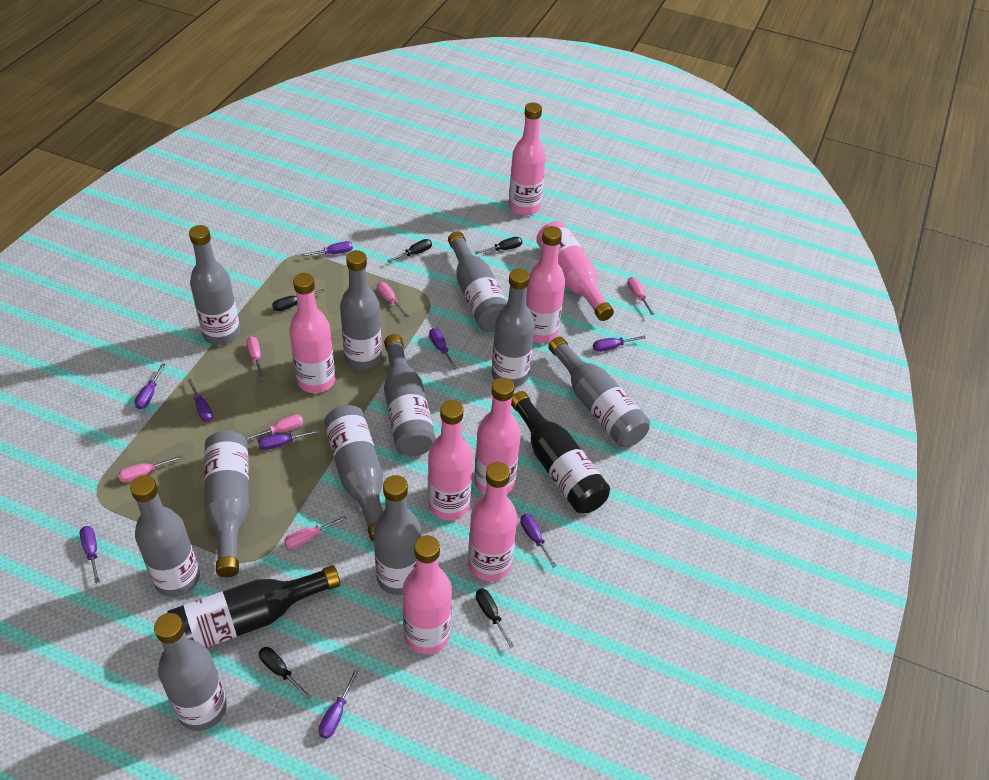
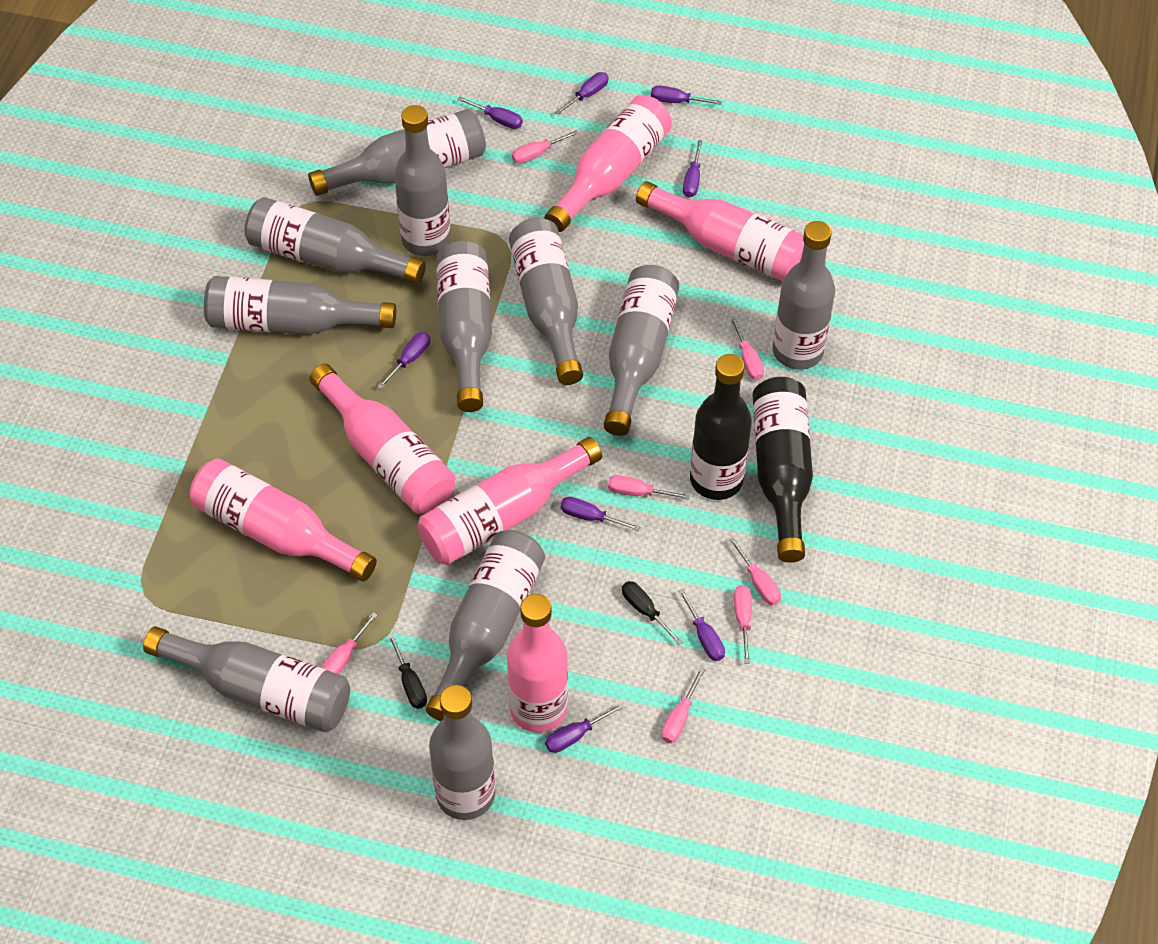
black screwdriver: 5 -> 2
pink bottle: 8 -> 6
pink screwdriver: 6 -> 7
purple screwdriver: 9 -> 8

